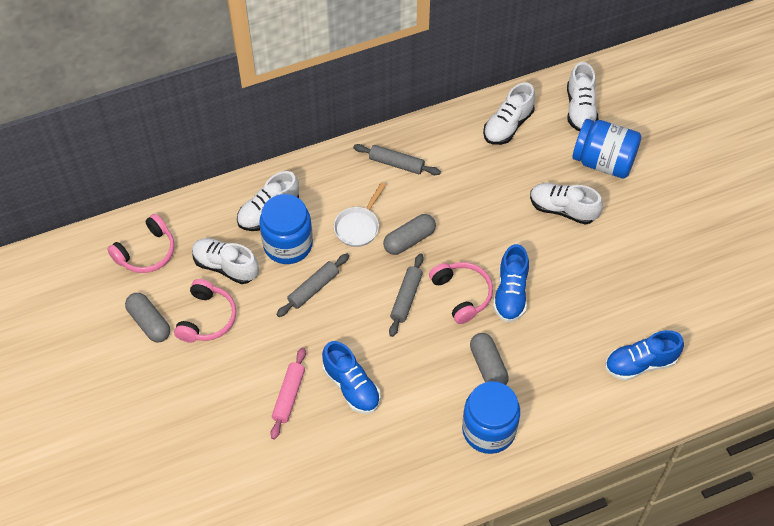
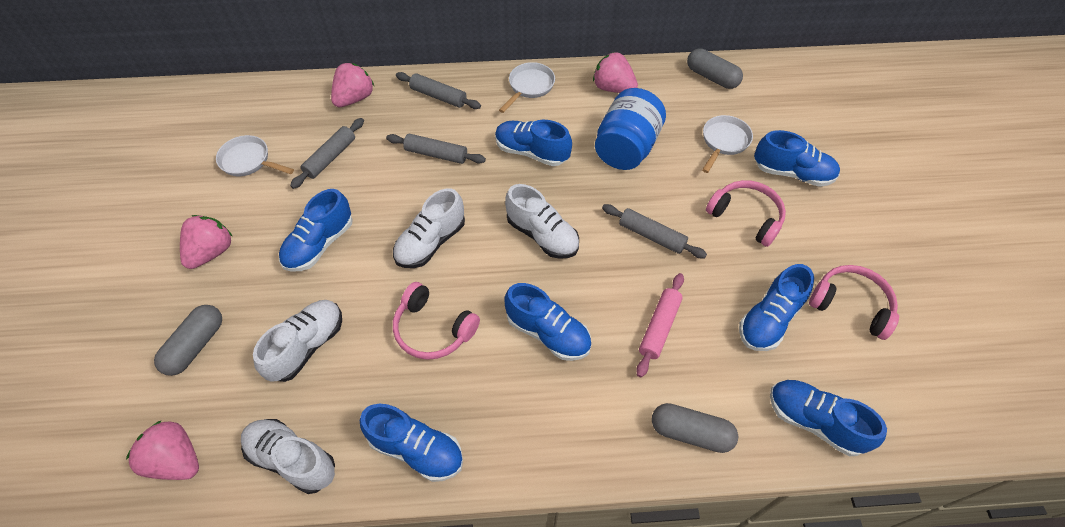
blue jar: 3 -> 1
blue shoe: 3 -> 7
grey rolling pin: 3 -> 4
pink strawberry: 0 -> 4
white pan: 1 -> 3
white shoe: 5 -> 4

